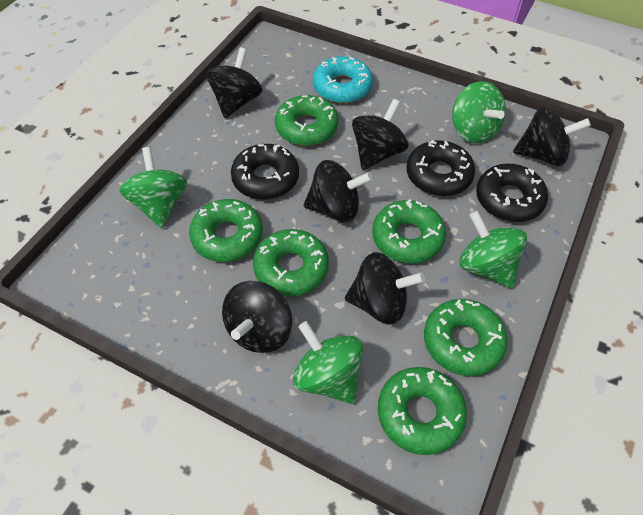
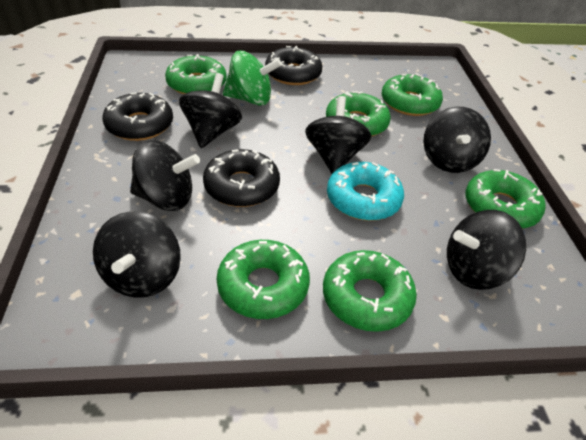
green spinning top: 4 -> 1

